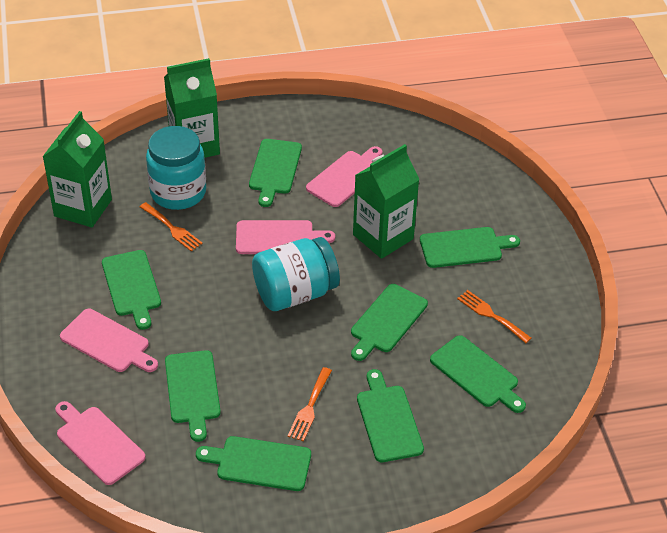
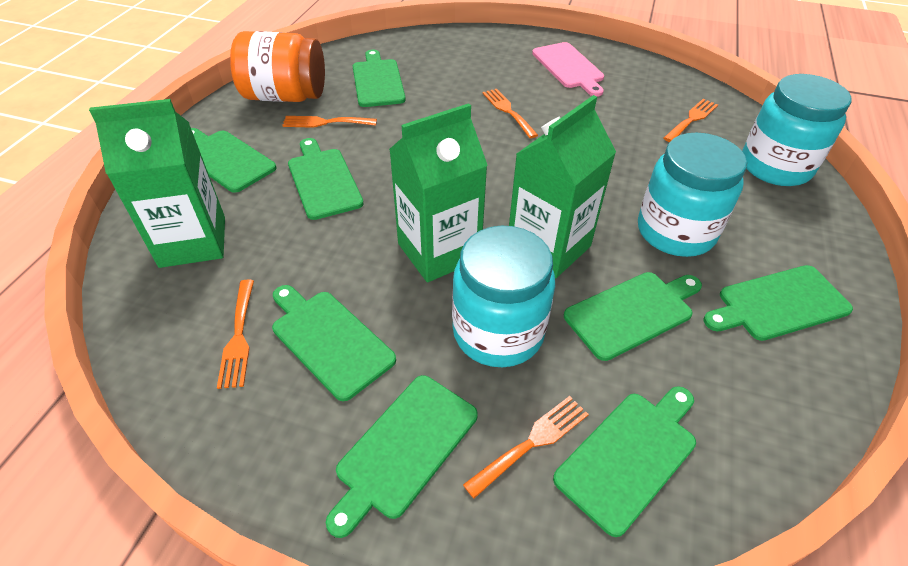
orange fork: 3 -> 5
orange jar: 0 -> 1
pink cutting board: 4 -> 1
turquoise jar: 2 -> 3

